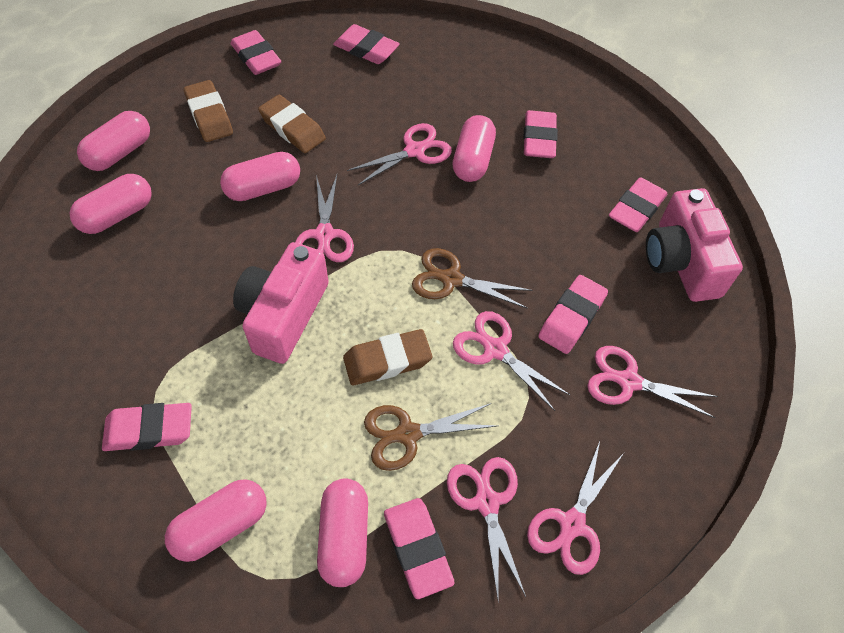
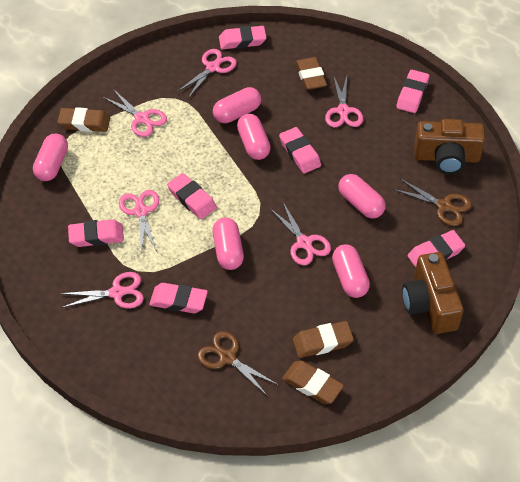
brown camera: 0 -> 2
brown eraser: 3 -> 4
pink camera: 2 -> 0

